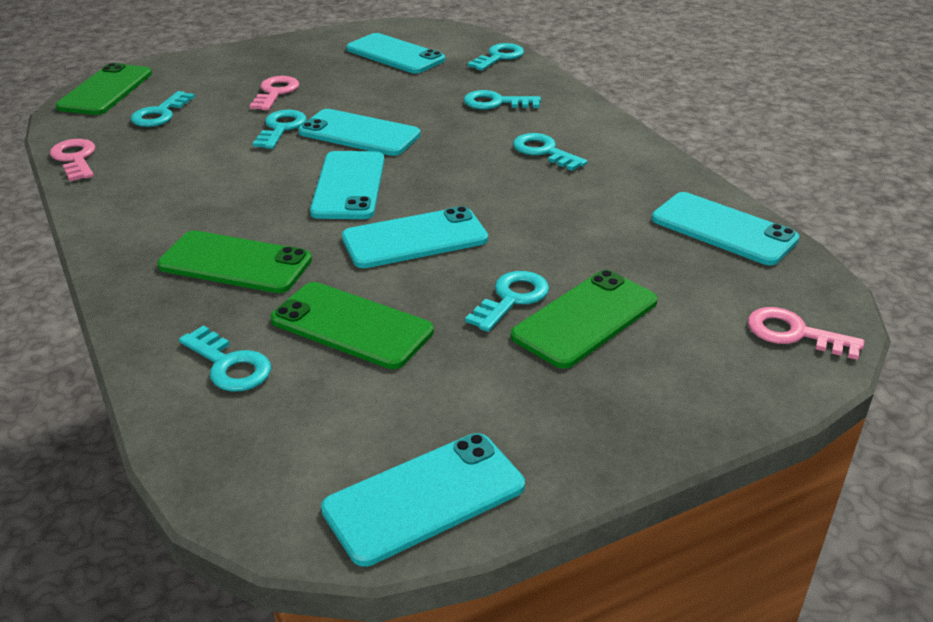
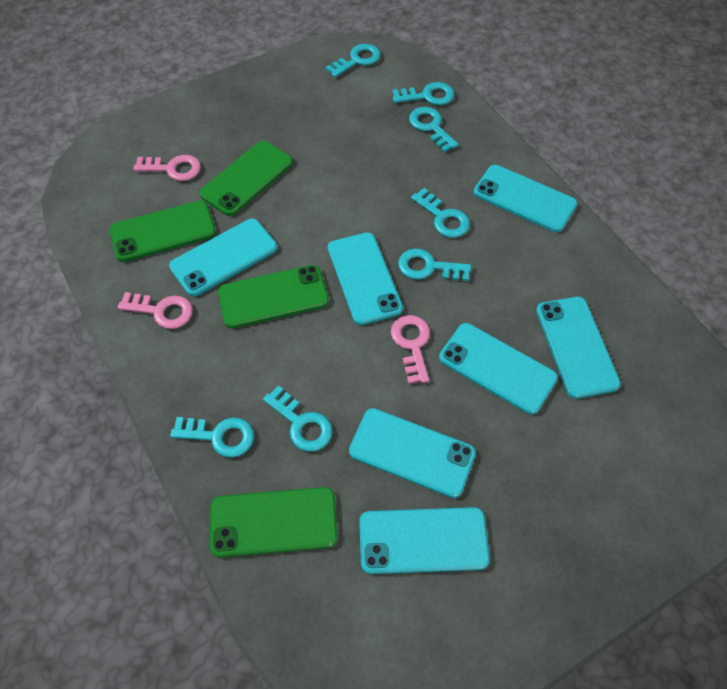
turquoise phone: 6 -> 7

